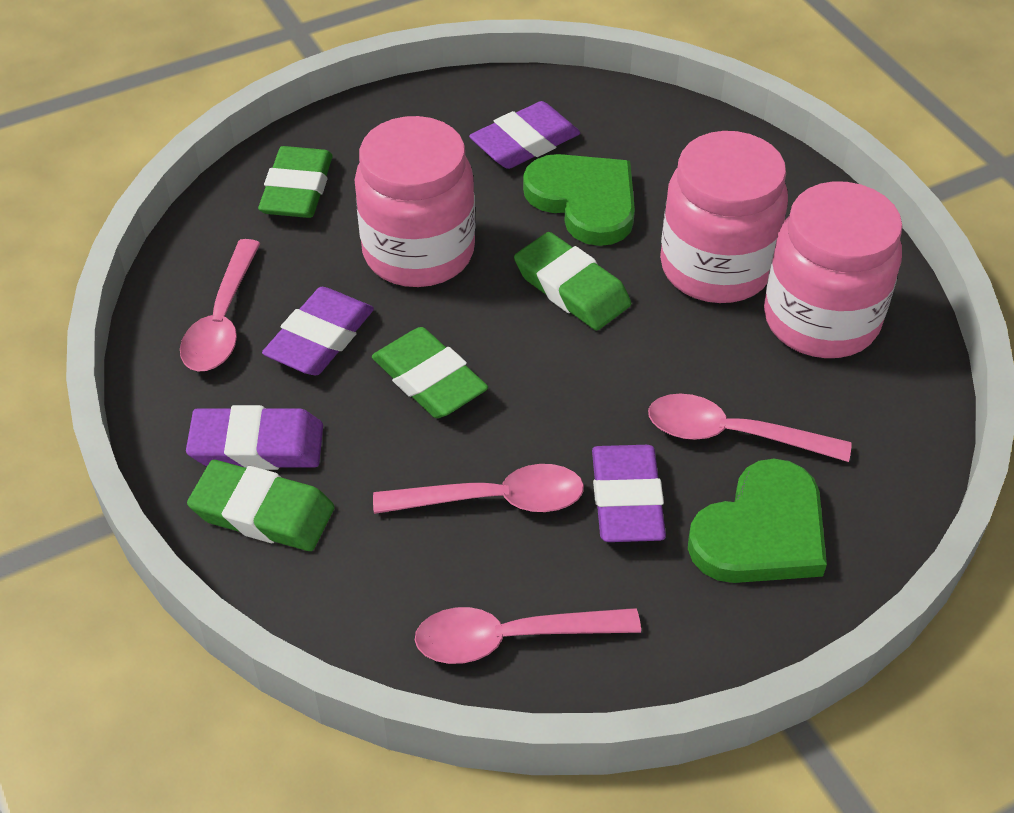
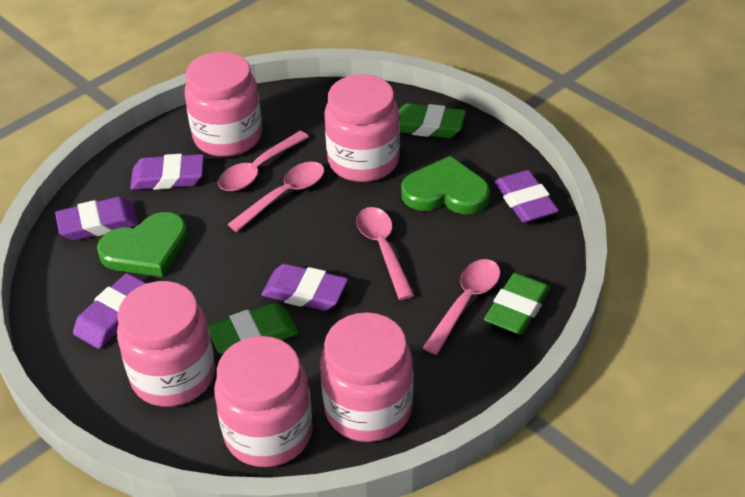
green eraser: 4 -> 3
pink jar: 3 -> 5
purple eraser: 4 -> 5

